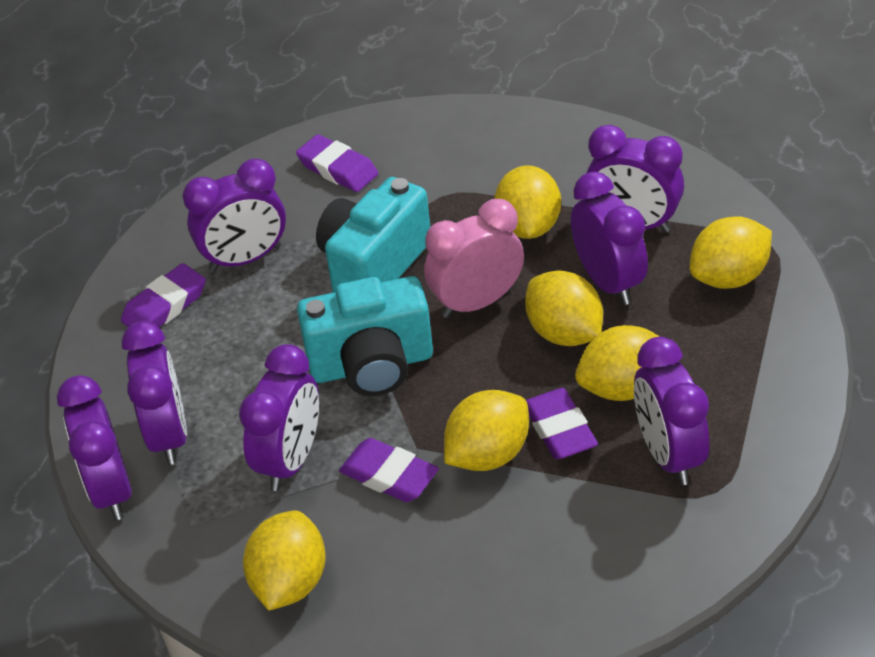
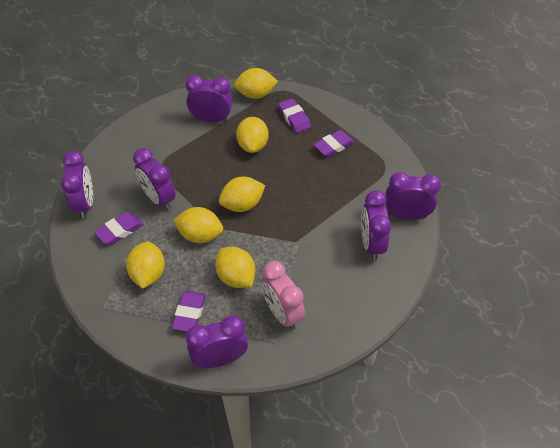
purple clock: 7 -> 6
turquoise camera: 2 -> 0

